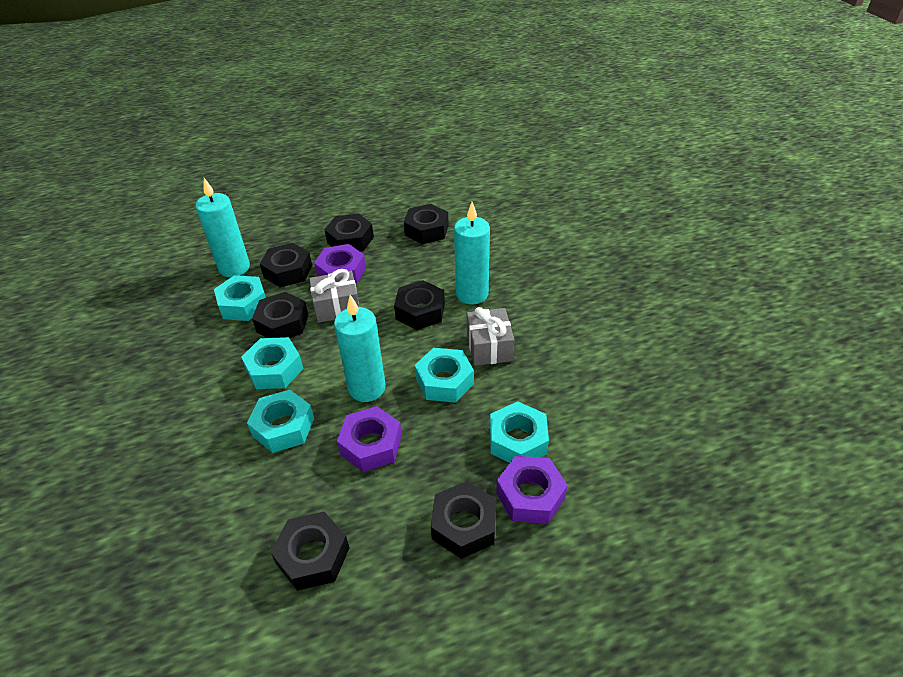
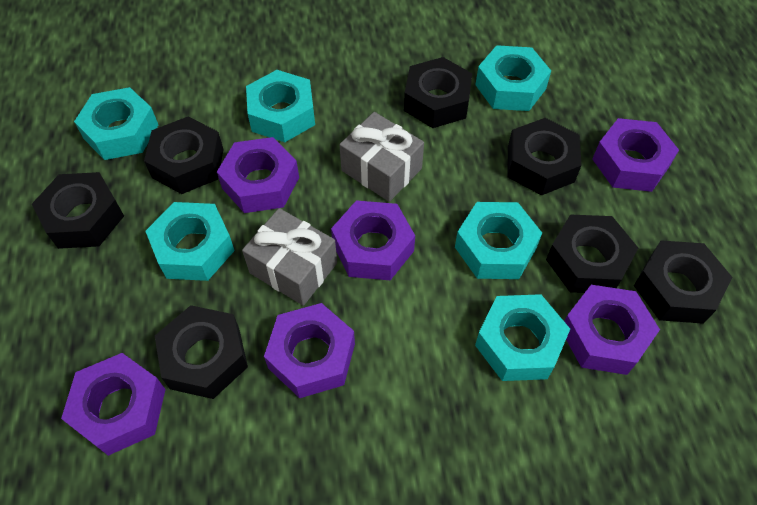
purple nut: 3 -> 6
turquoise candle: 3 -> 0
turquoise nut: 5 -> 6

